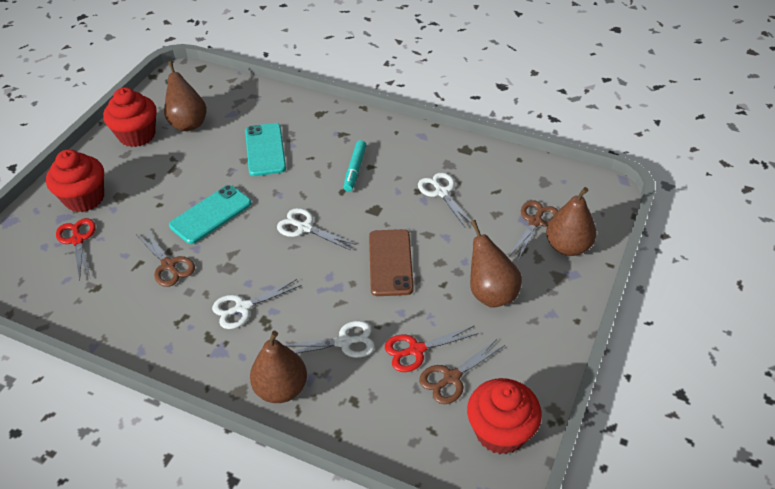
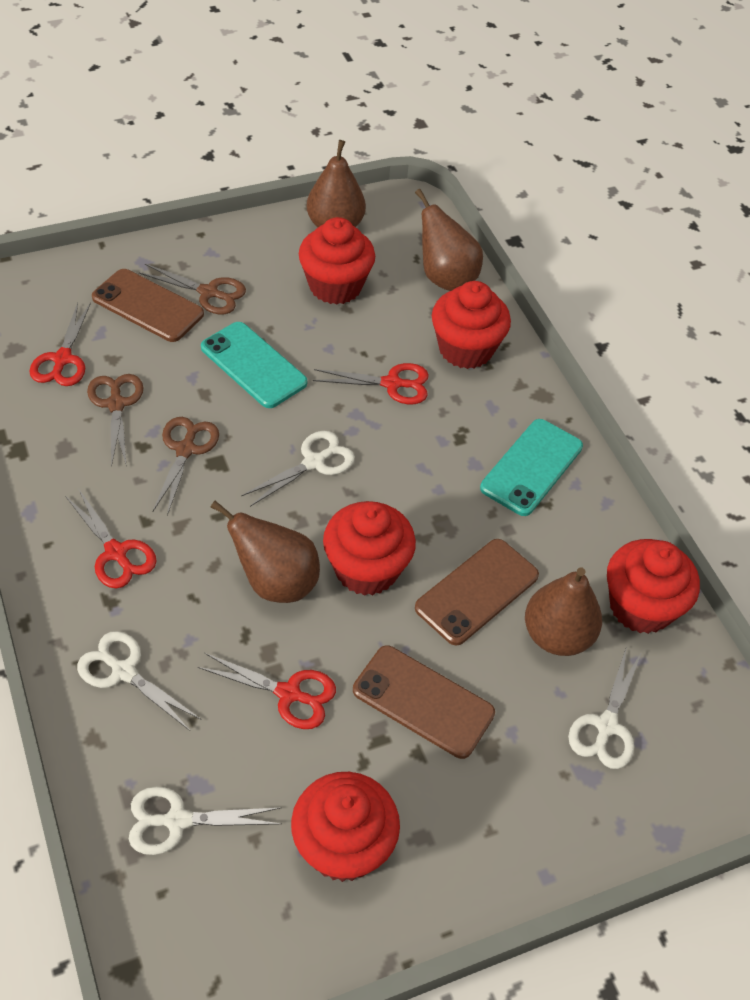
brown phone: 1 -> 3
red cupcake: 3 -> 5
red scissors: 2 -> 4
turquoise marker: 1 -> 0

